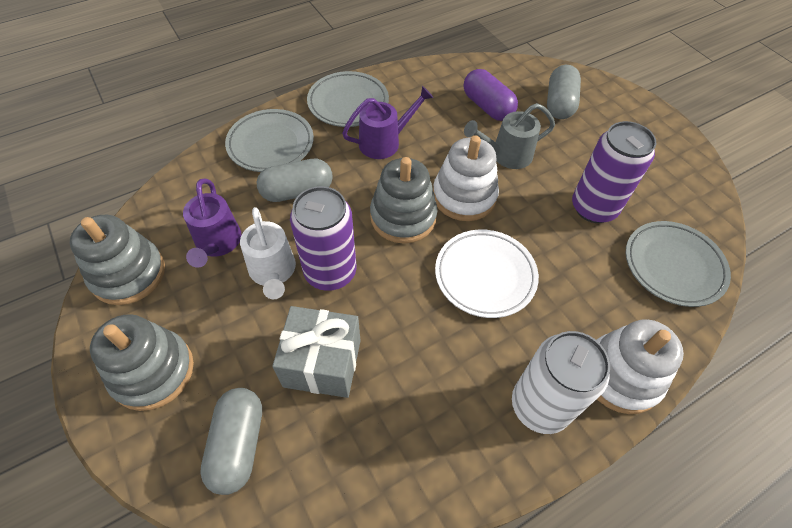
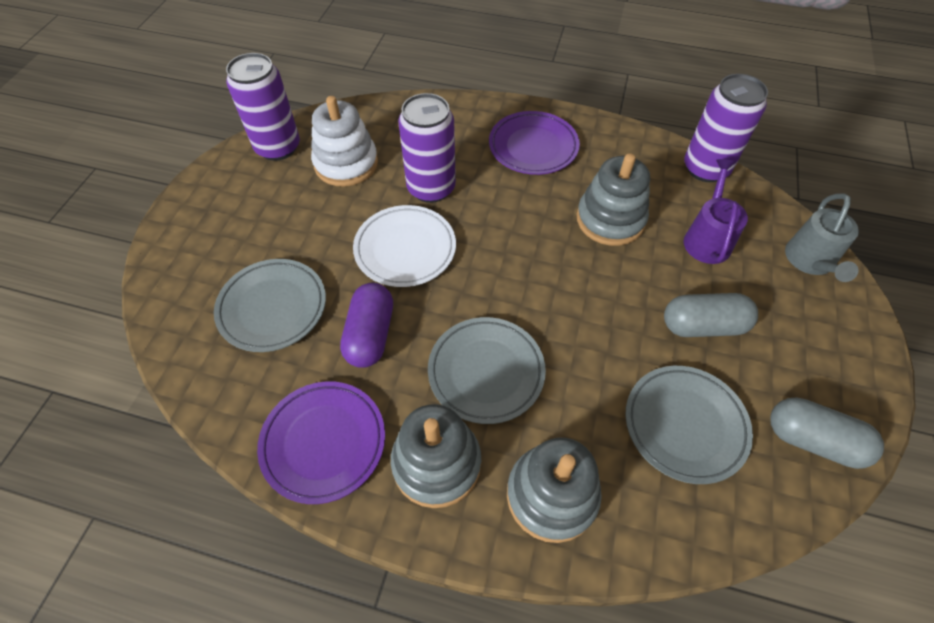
grey capsule: 3 -> 2
grey gift: 1 -> 0
purple can: 2 -> 3
purple plate: 0 -> 2
purple watering can: 2 -> 1
white can: 1 -> 0
white stacking toy: 2 -> 1
white watering can: 1 -> 0

